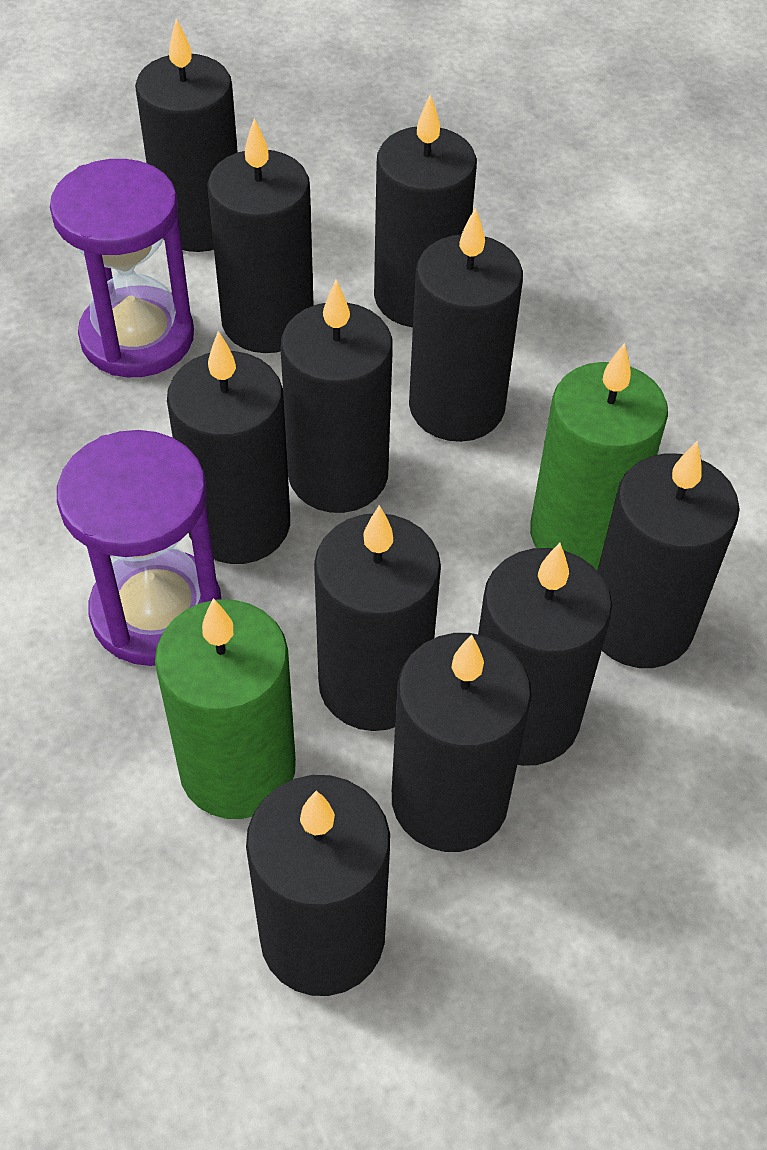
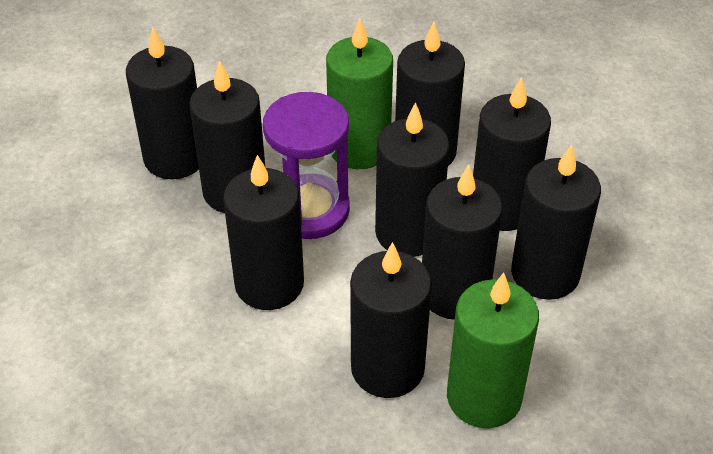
black candle: 11 -> 9
purple hourglass: 2 -> 1

